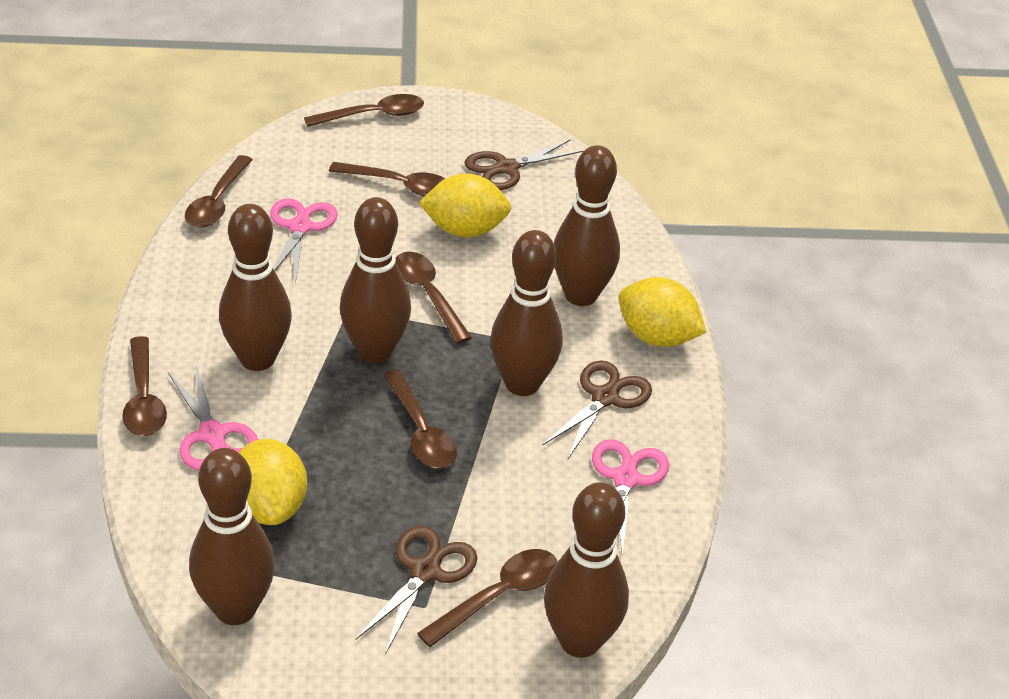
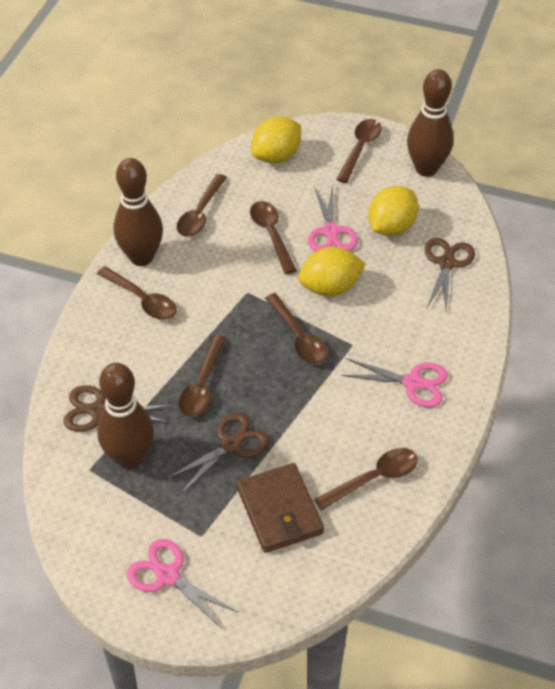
brown bowling pin: 6 -> 3
brown wallet: 0 -> 1

